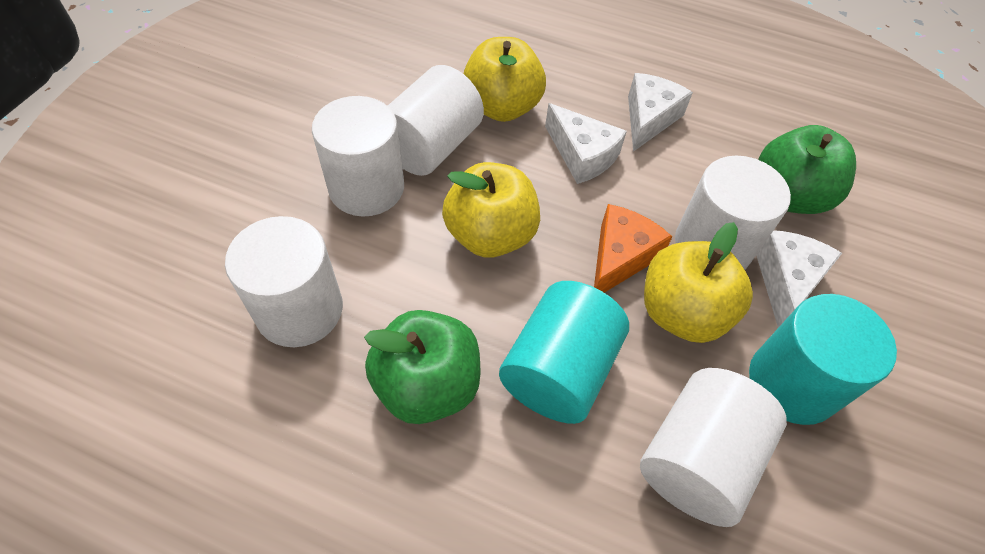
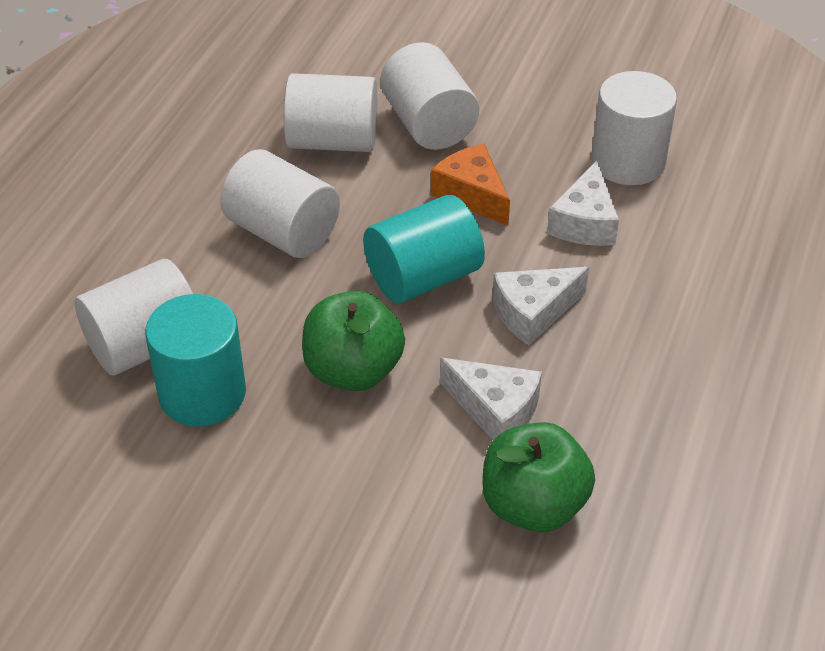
yellow apple: 3 -> 0

